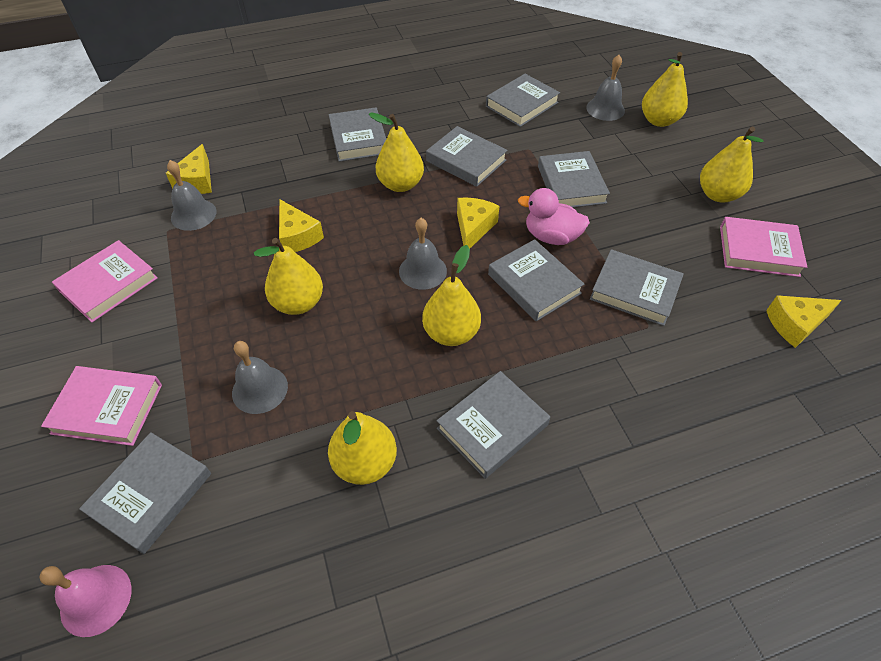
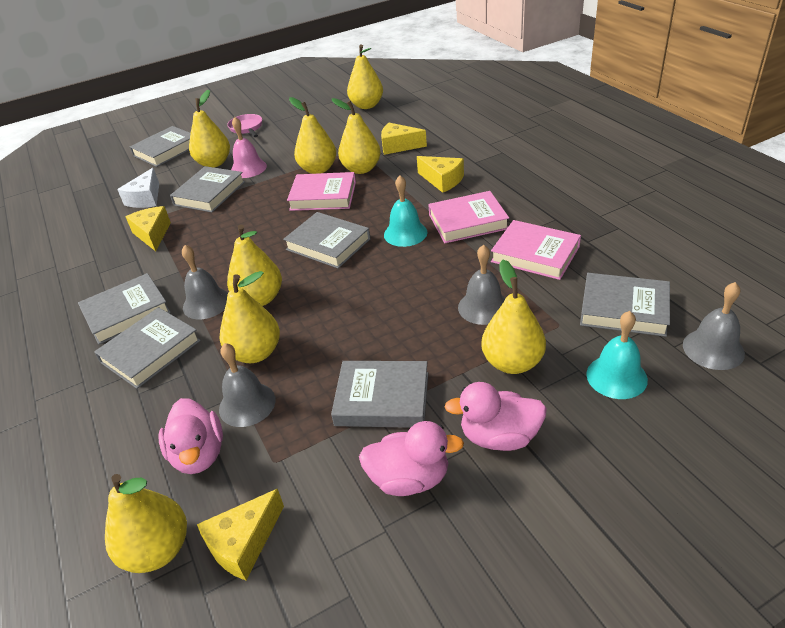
grey book: 8 -> 7
pink duck: 1 -> 3
pink pan: 0 -> 1
turquoise bell: 0 -> 2
white cheese: 0 -> 1
yellow pear: 6 -> 8

